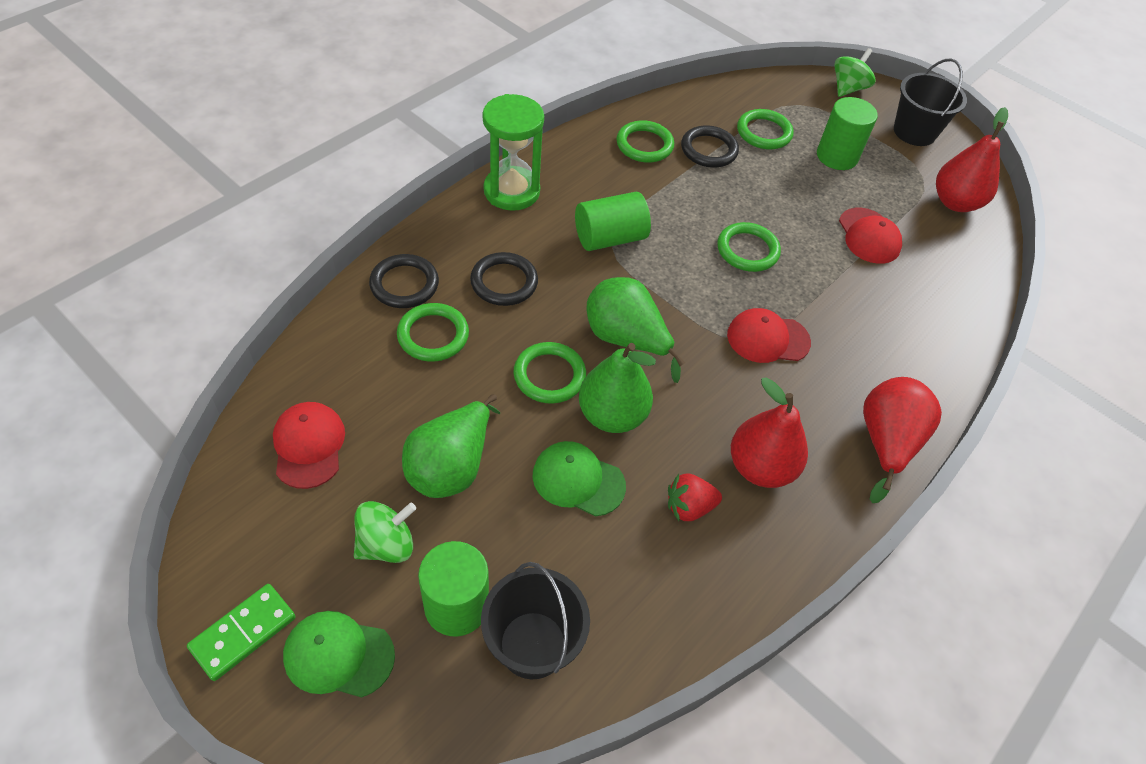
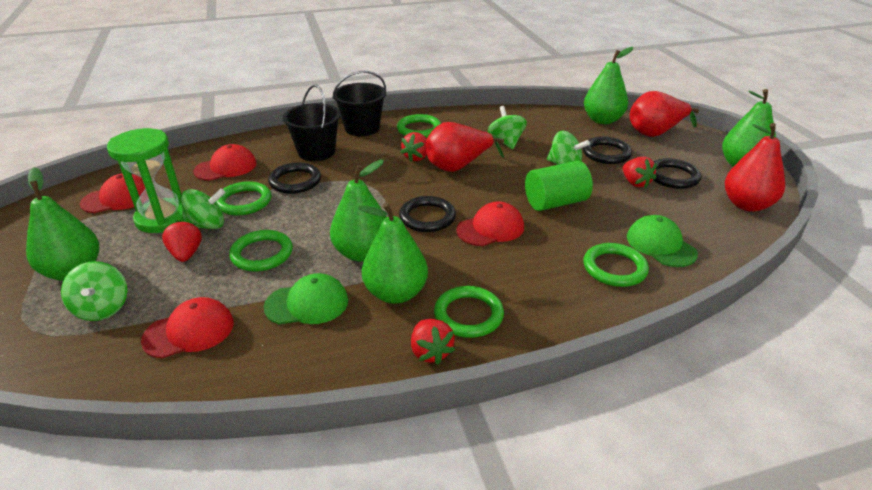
black ring: 3 -> 4
green cylinder: 3 -> 1
green domino: 1 -> 0
green pear: 3 -> 5
green spinning top: 2 -> 4
red cap: 3 -> 4
red strawberry: 1 -> 4

